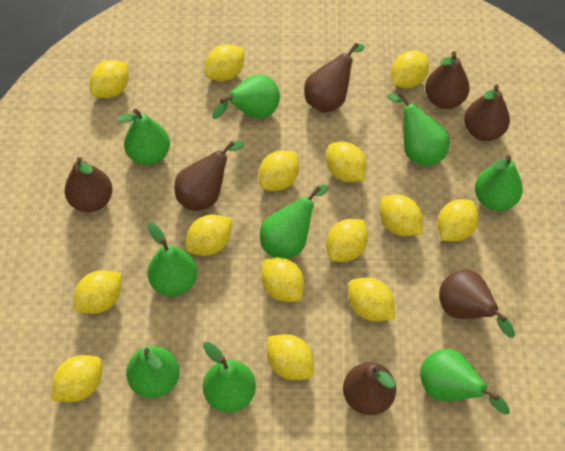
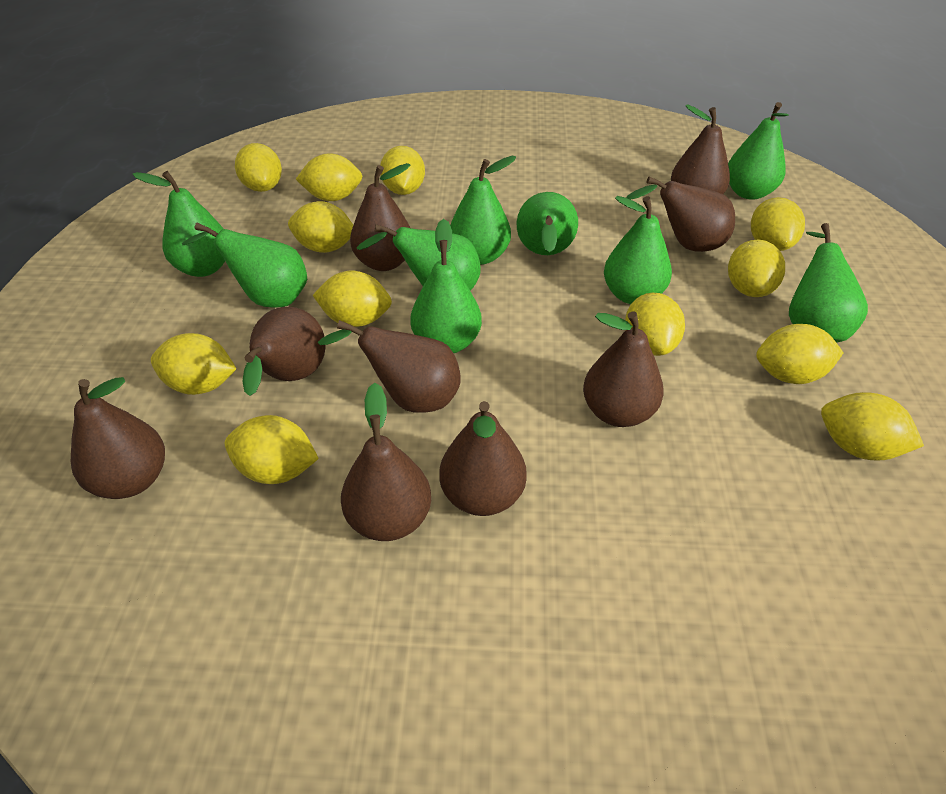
brown pear: 7 -> 9
yellow lemon: 14 -> 12

